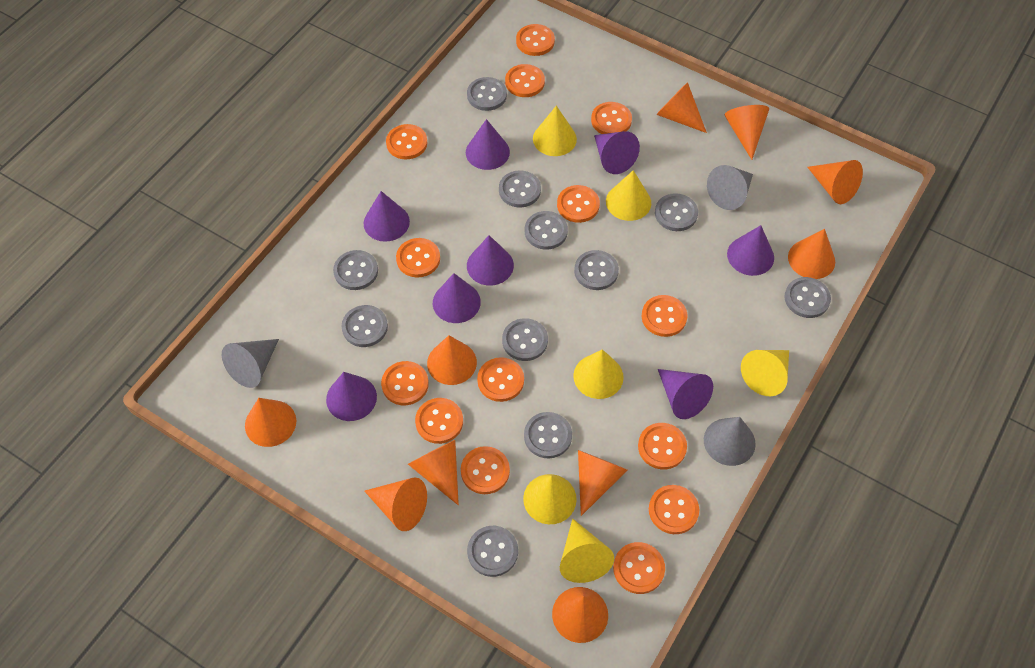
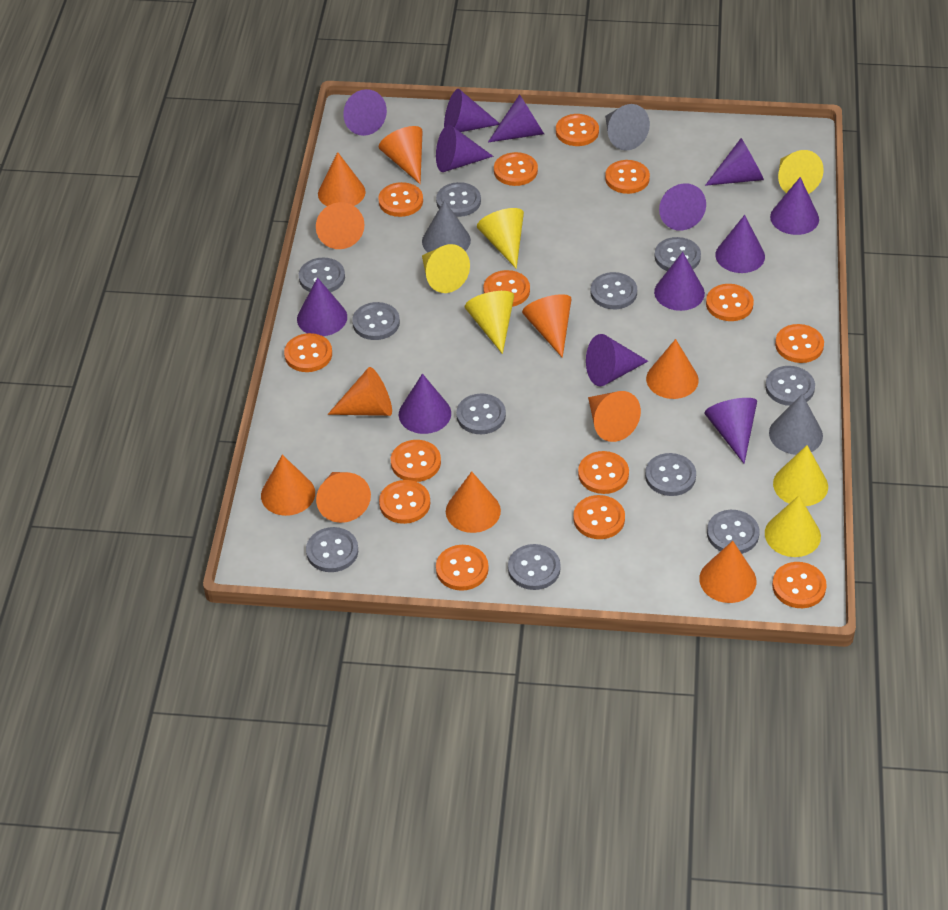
orange cone: 10 -> 11
purple cone: 8 -> 13

